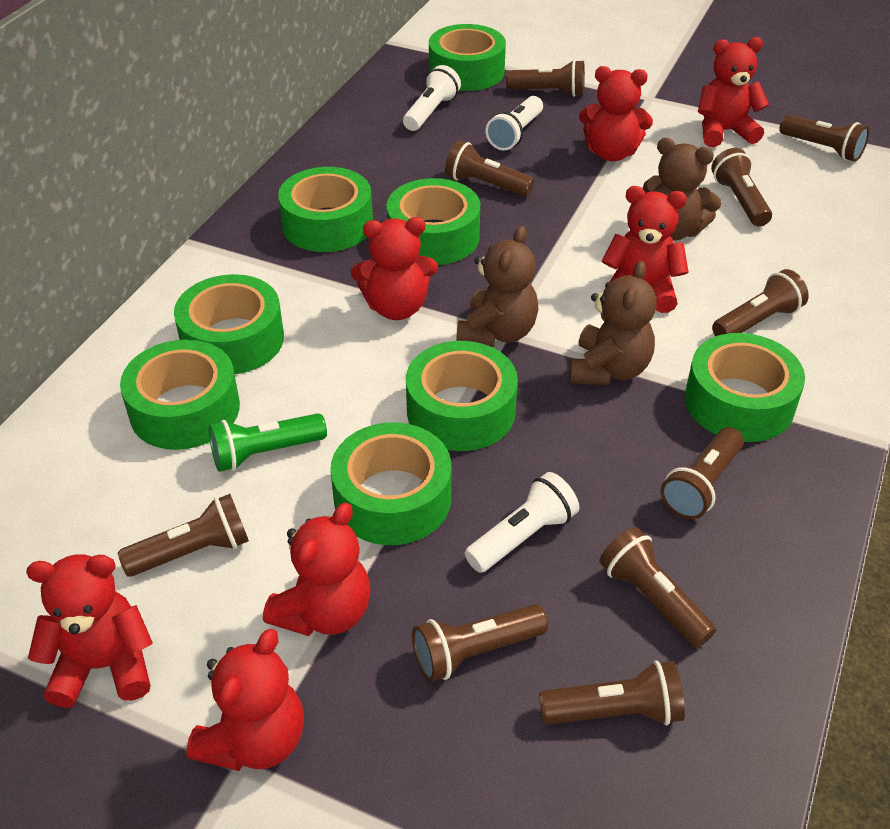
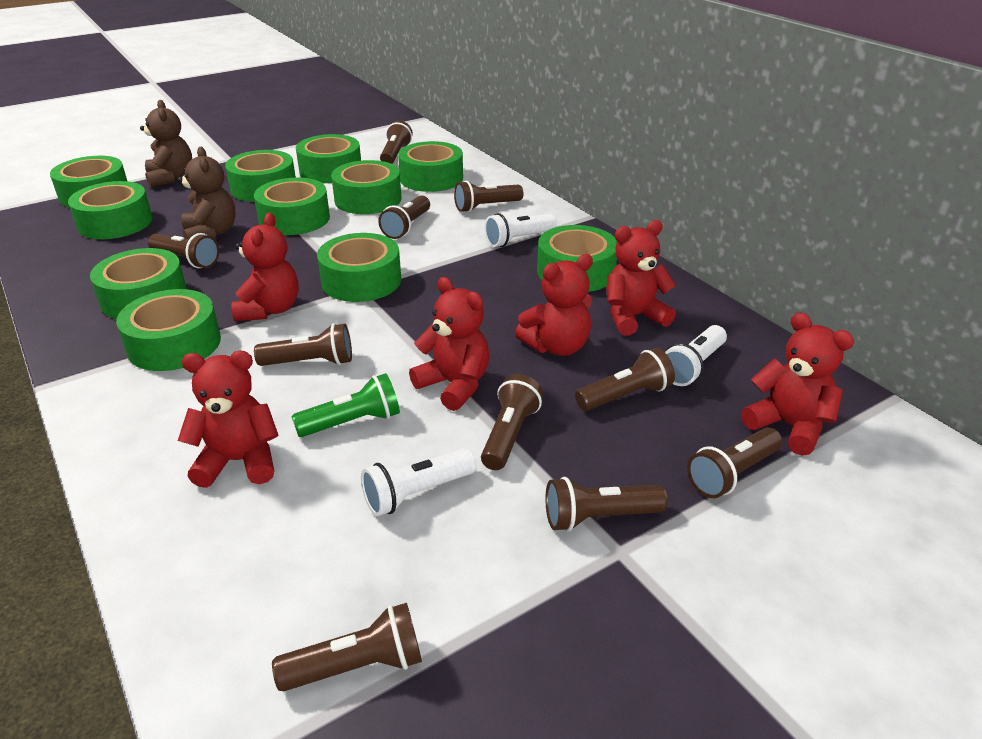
brown teddy bear: 3 -> 2
green tape: 8 -> 11
red teddy bear: 7 -> 6

